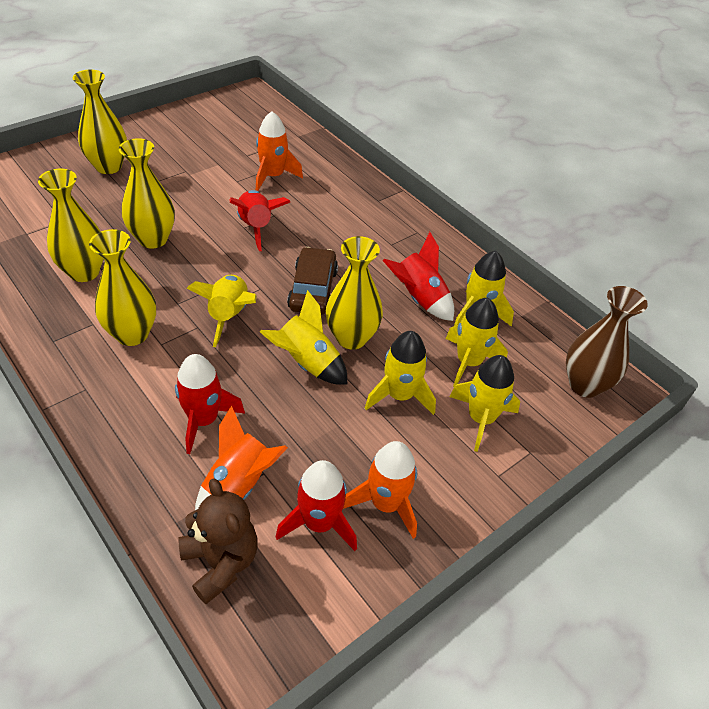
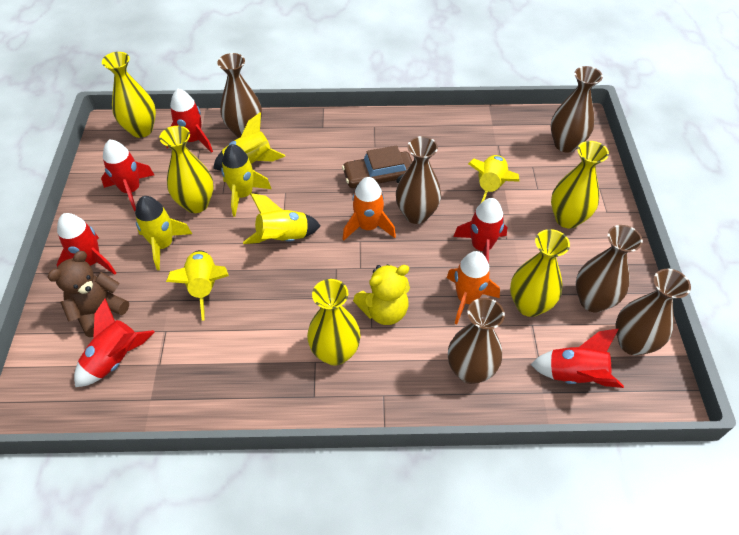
brown vase: 1 -> 6
orange rocket: 3 -> 2
red rocket: 4 -> 6
yellow teddy bear: 0 -> 1

